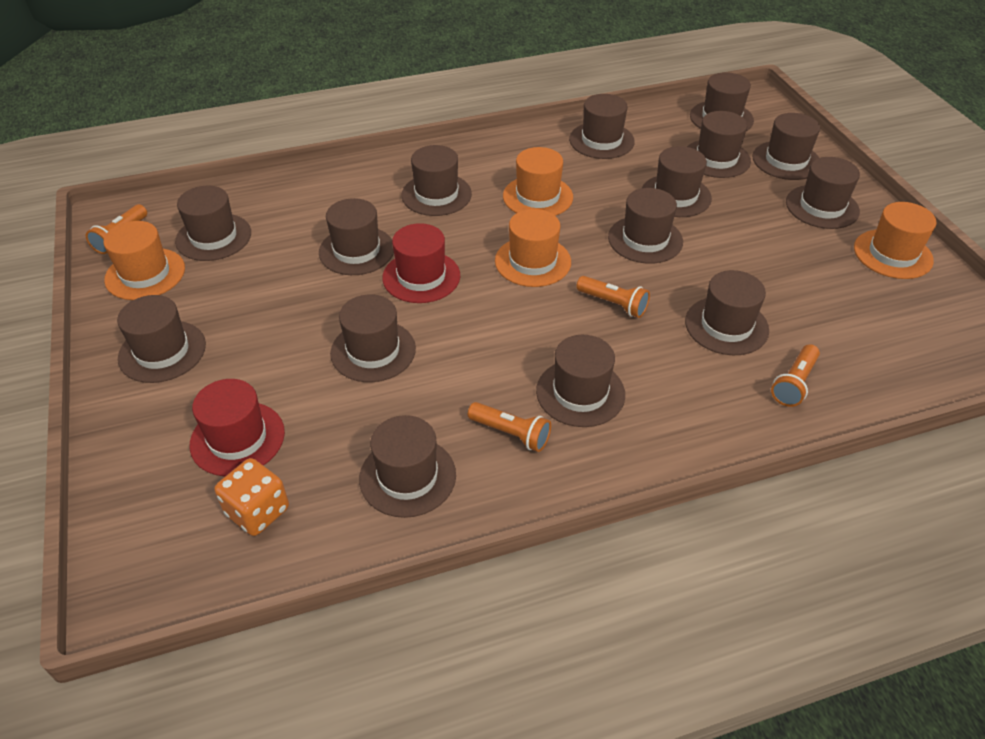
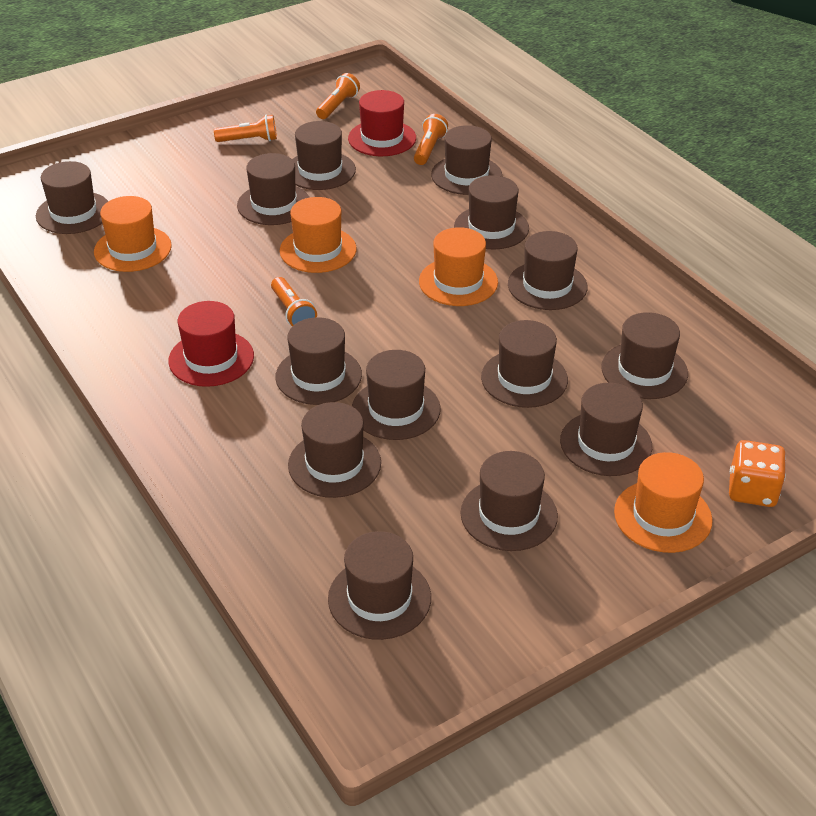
brown hat: 15 -> 14

